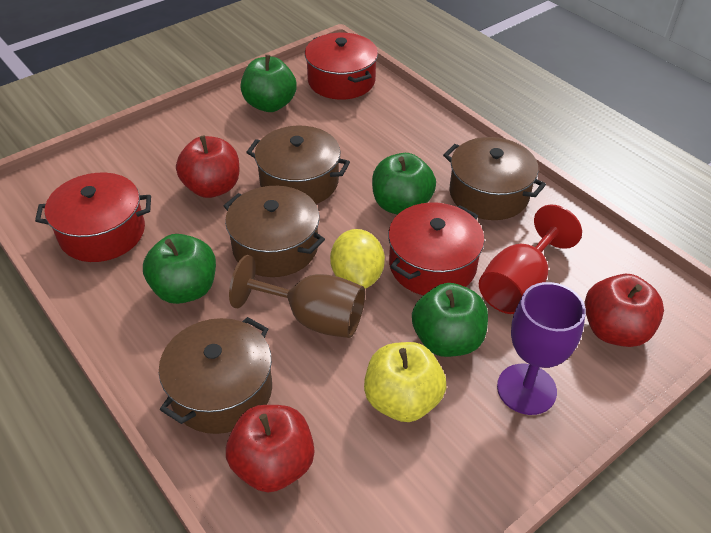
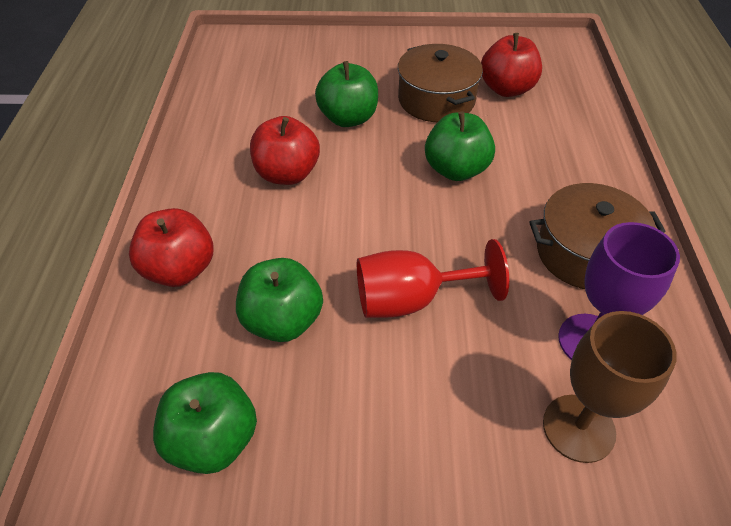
brown pot: 4 -> 2
red pot: 3 -> 0
yellow apple: 1 -> 0
yellow lemon: 1 -> 0

